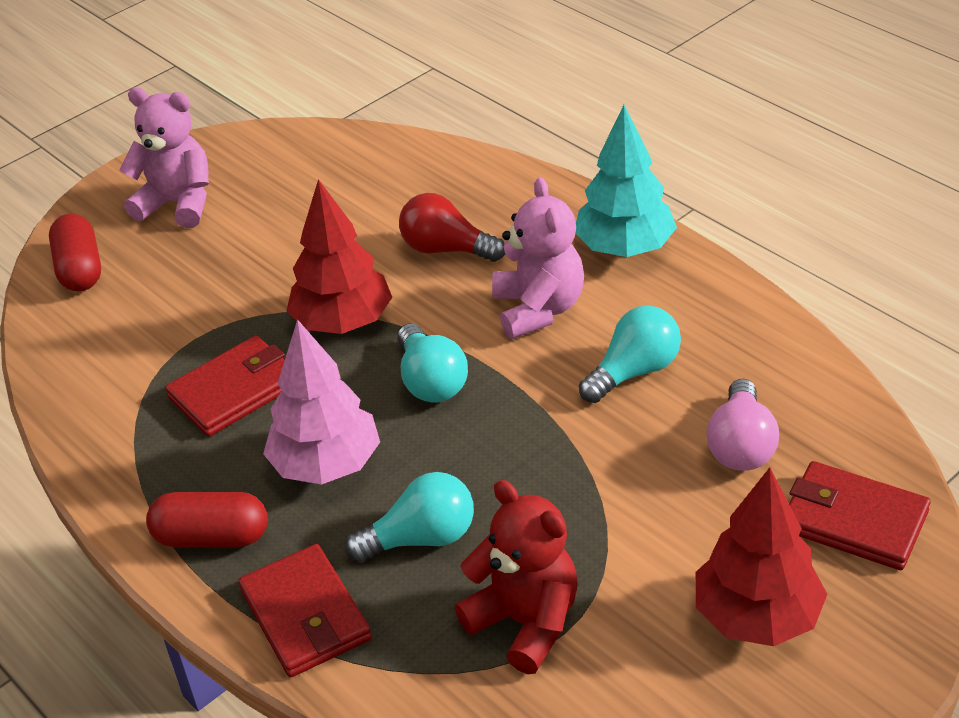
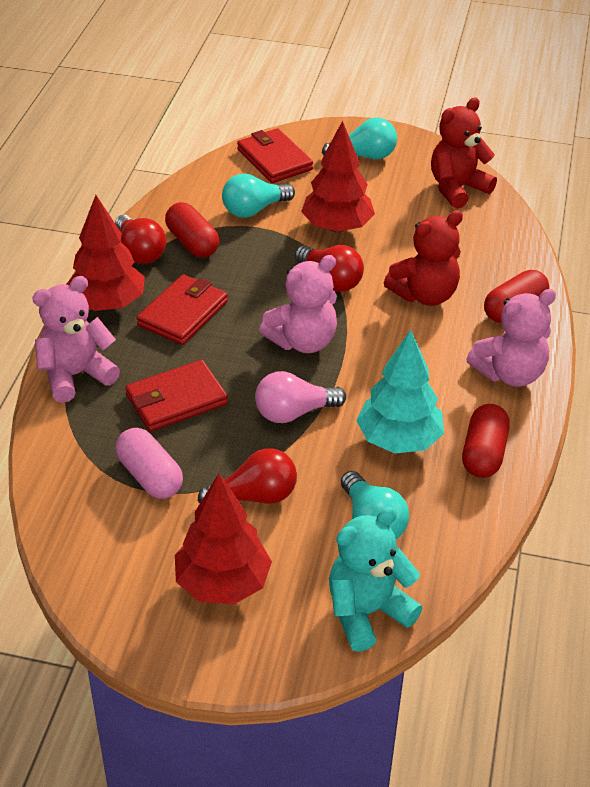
pink capsule: 0 -> 1
pink teddy bear: 2 -> 3
pink tree: 1 -> 0
red capsule: 2 -> 3
red light bulb: 1 -> 3
red teddy bear: 1 -> 2
red tree: 2 -> 3
turquoise teddy bear: 0 -> 1

